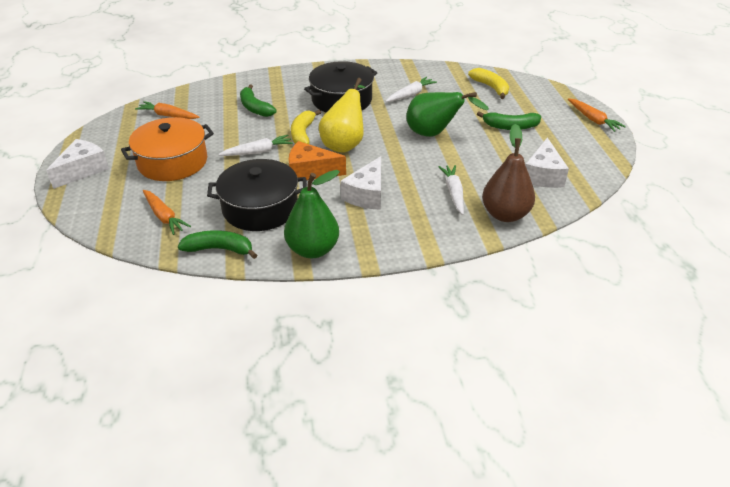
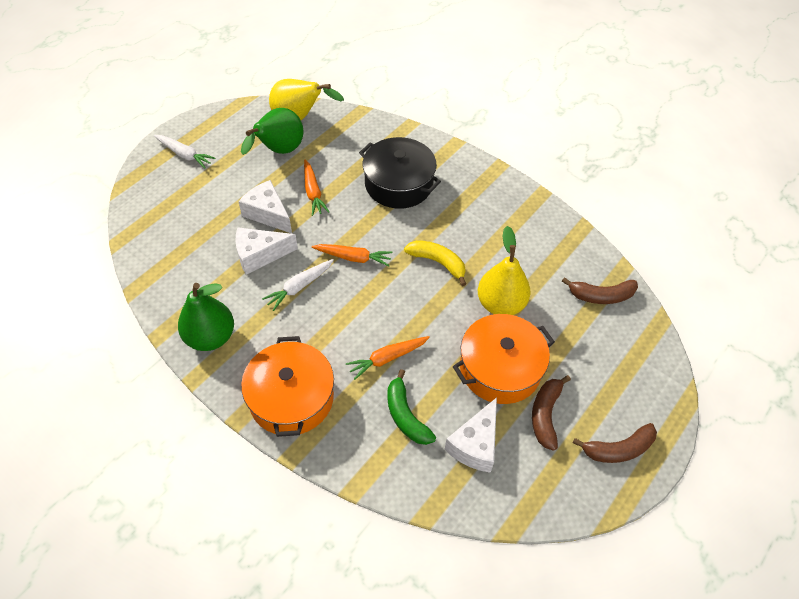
black pot: 2 -> 1
brown banana: 0 -> 3
brown pear: 1 -> 0
green banana: 3 -> 1
orange cheese: 1 -> 0
orange pot: 1 -> 2
white carrot: 3 -> 2
yellow banana: 2 -> 1
yellow pear: 1 -> 2

